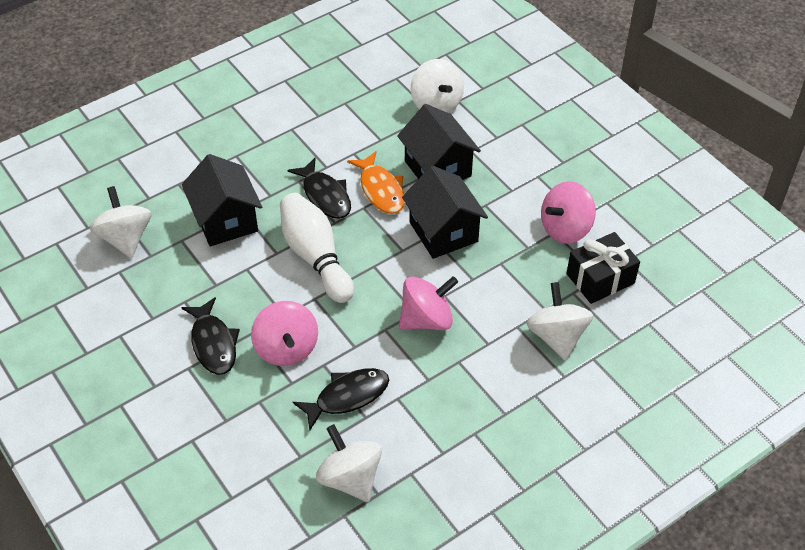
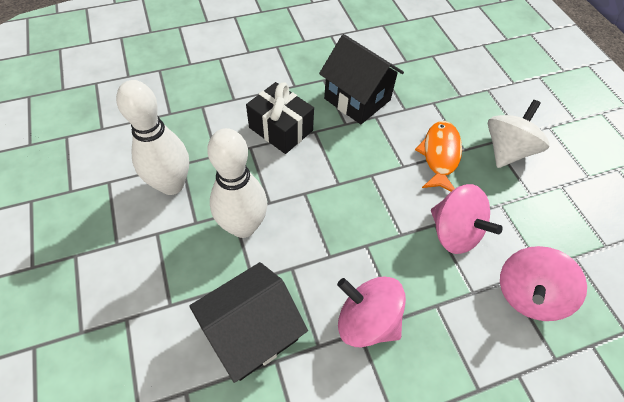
black fish: 3 -> 0
black house: 3 -> 2
white bowling pin: 1 -> 2
white spinning top: 4 -> 1

